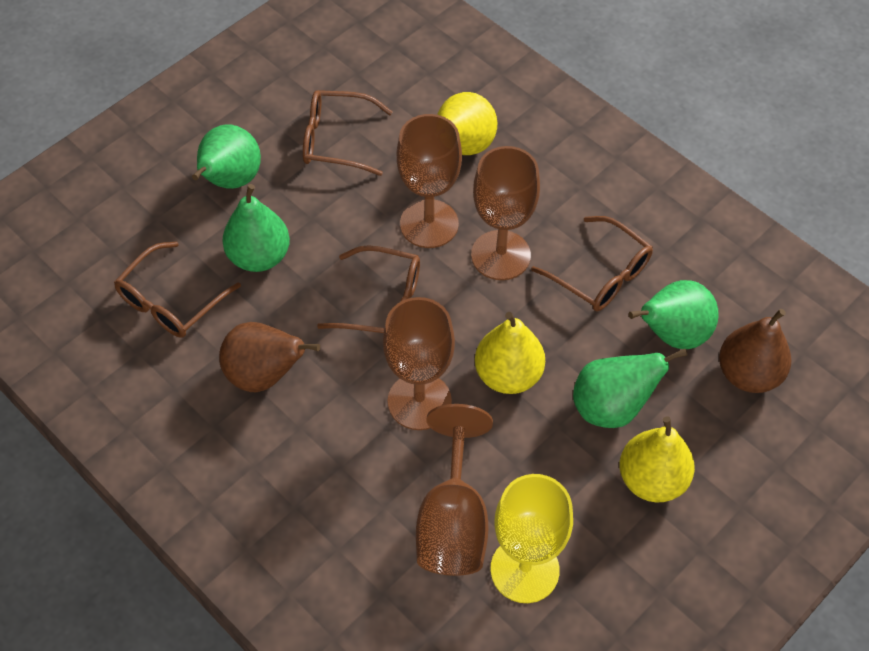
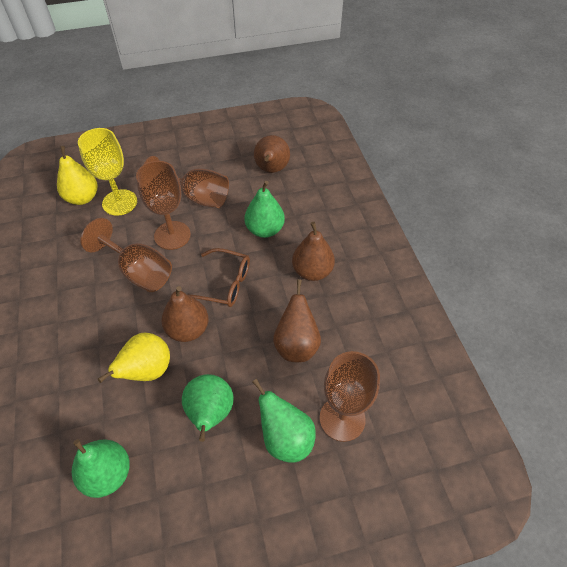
brown glasses: 4 -> 1
brown pear: 2 -> 4
yellow pear: 3 -> 2

